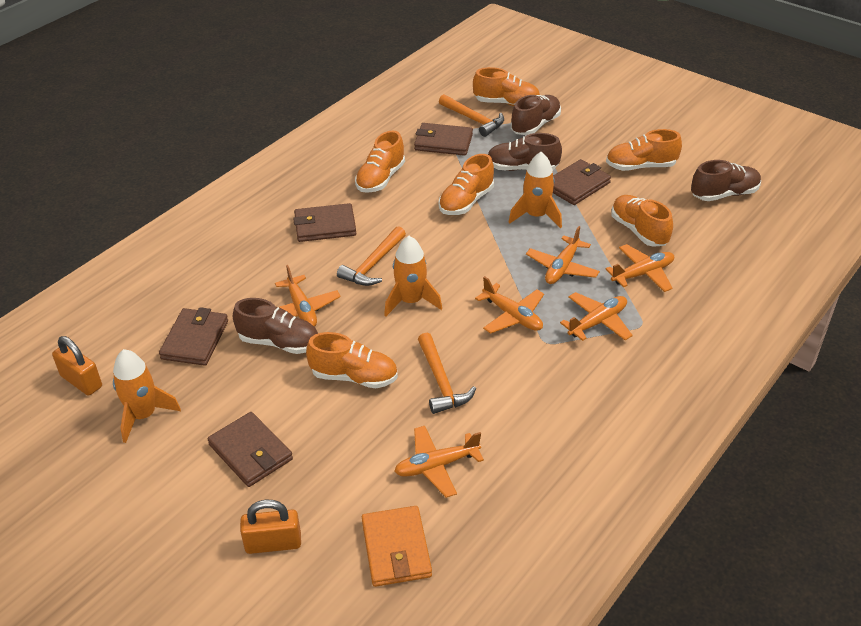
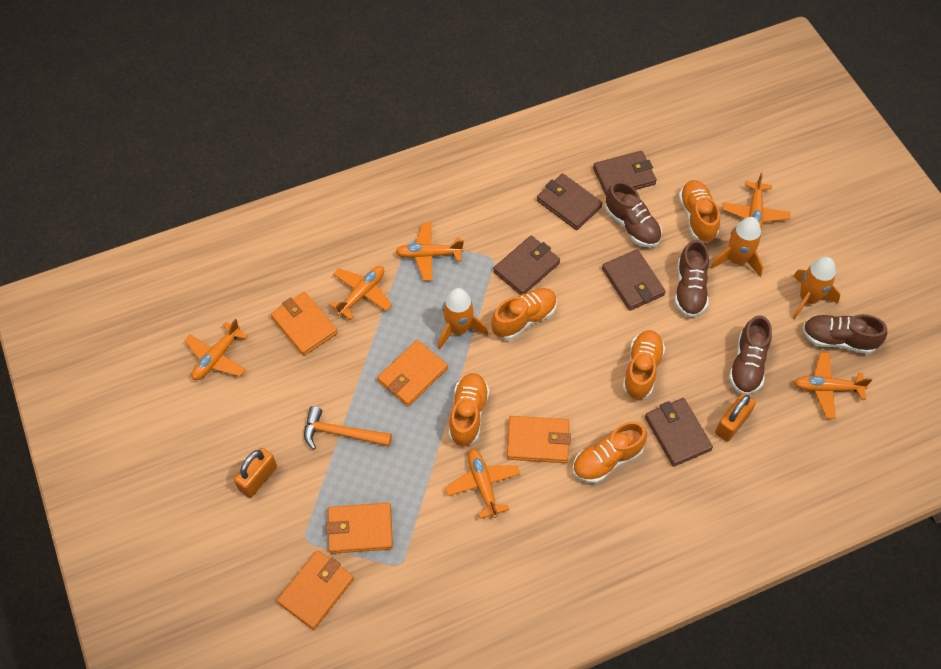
orange hammer: 3 -> 1
orange shoe: 6 -> 5
orange wallet: 1 -> 5

